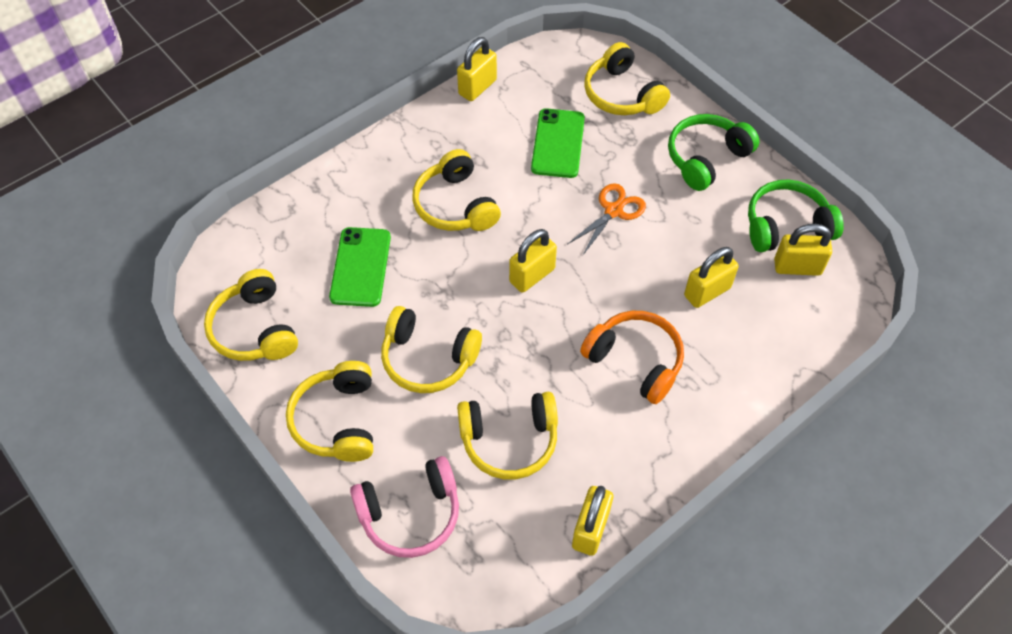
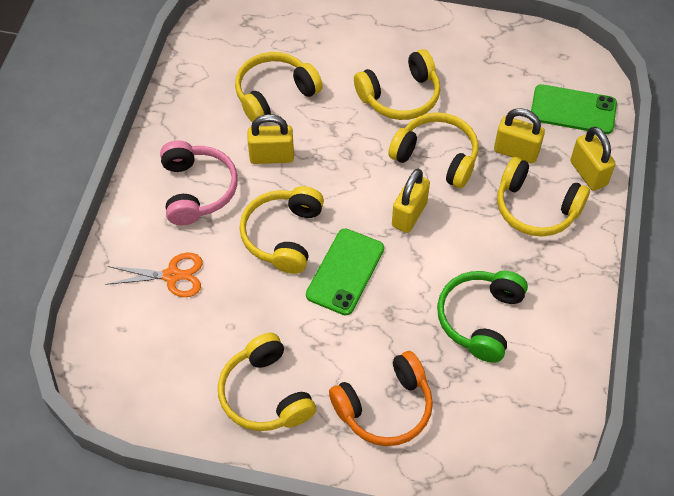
green headphones: 2 -> 1
yellow padlock: 5 -> 4

